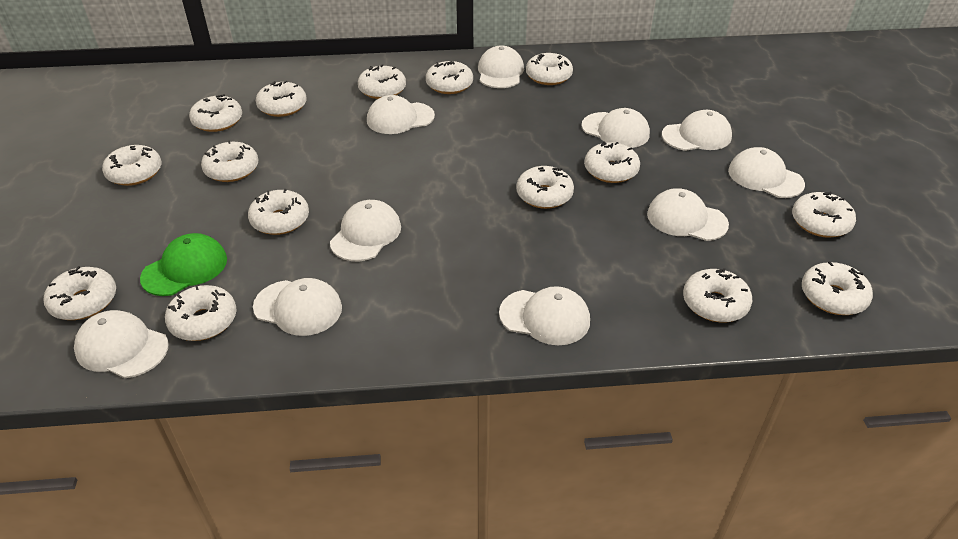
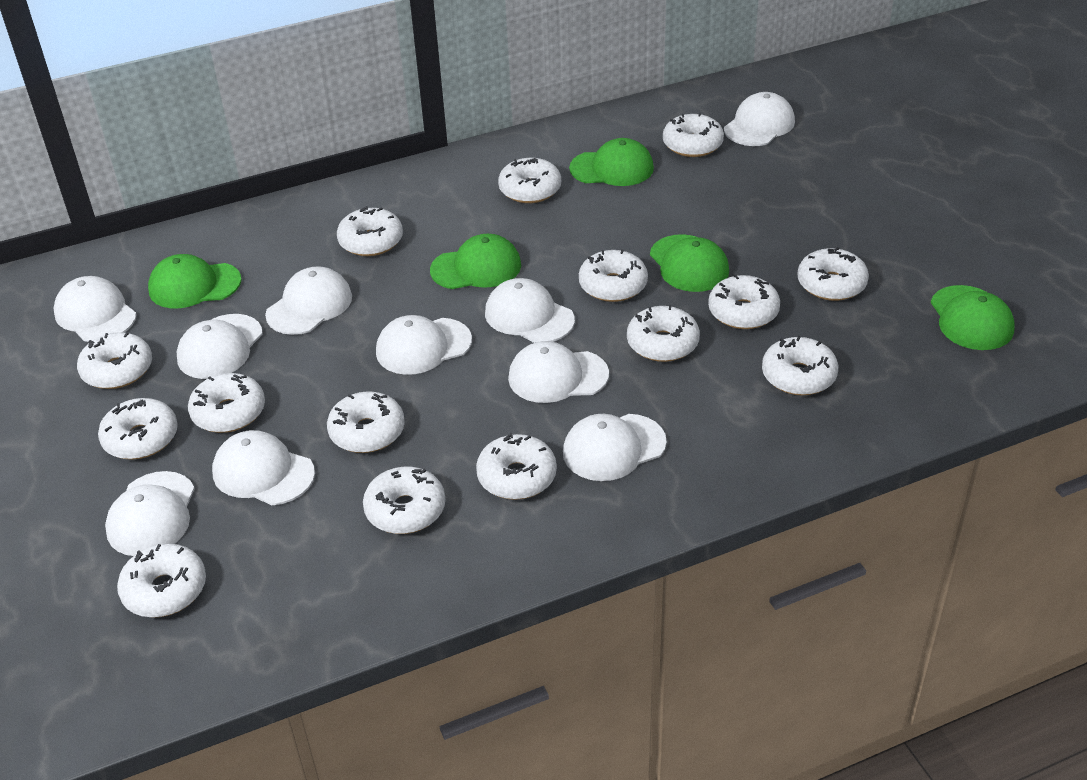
green cap: 1 -> 5

